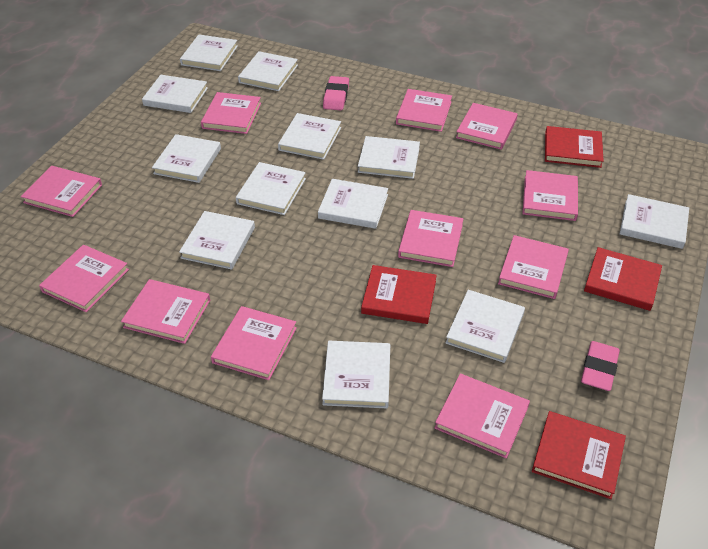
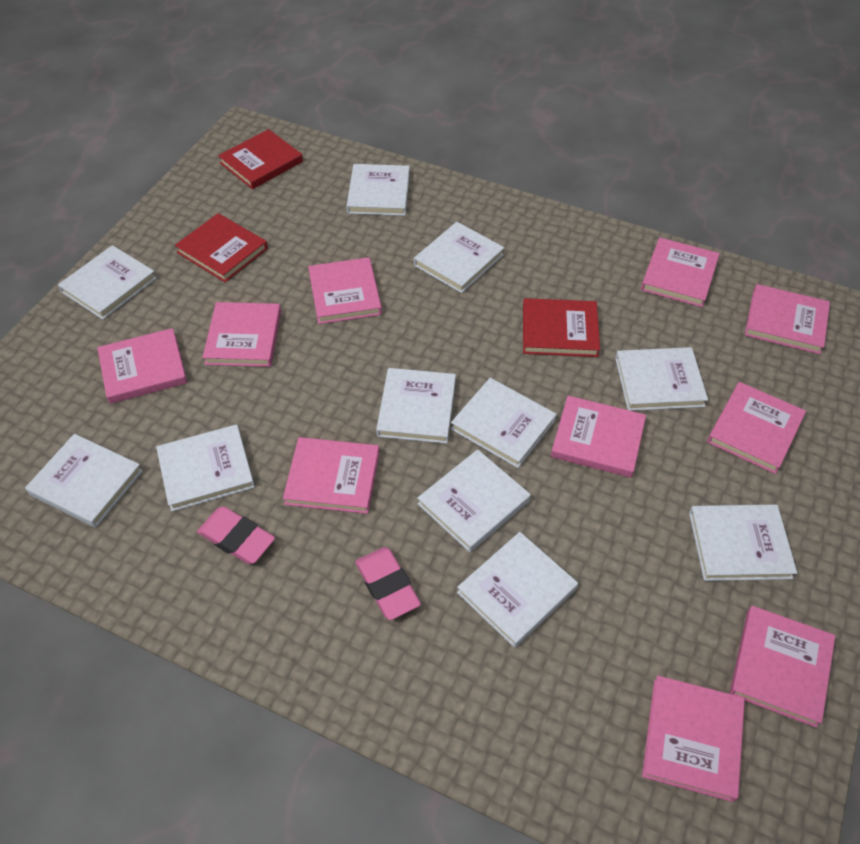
pink book: 11 -> 10
red book: 4 -> 3
white book: 12 -> 11

